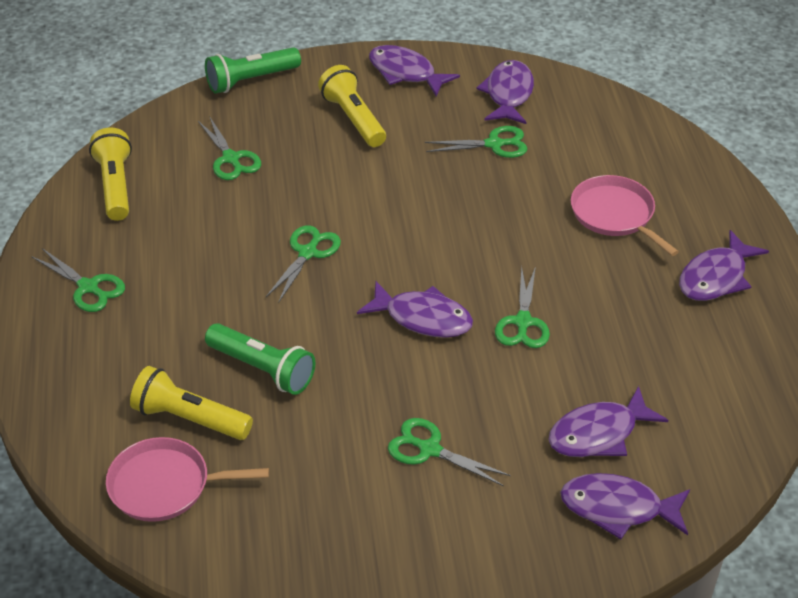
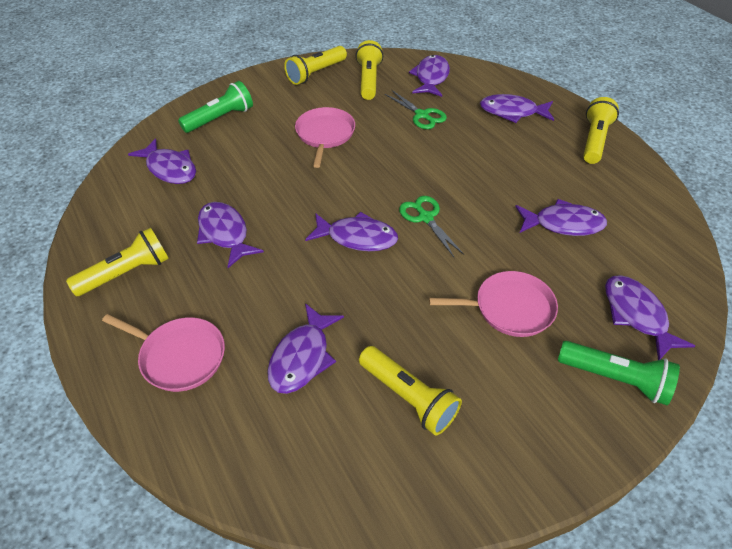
green scissors: 6 -> 2
pink pan: 2 -> 3
purple fish: 6 -> 8
yellow flashlight: 3 -> 5

